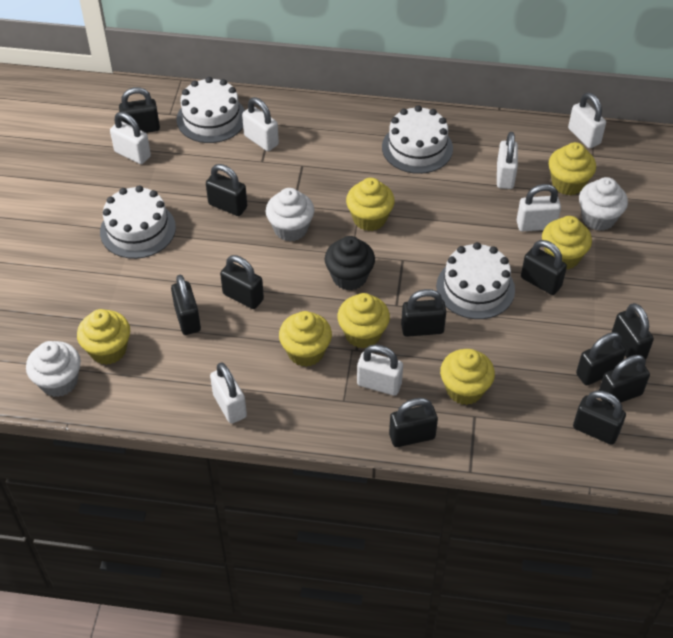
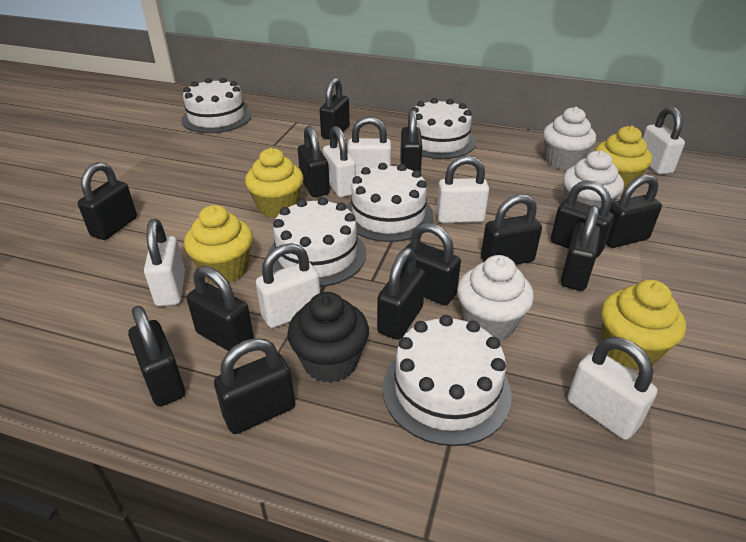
black padlock: 11 -> 13
white cake: 4 -> 5
yellow cupcake: 7 -> 4

